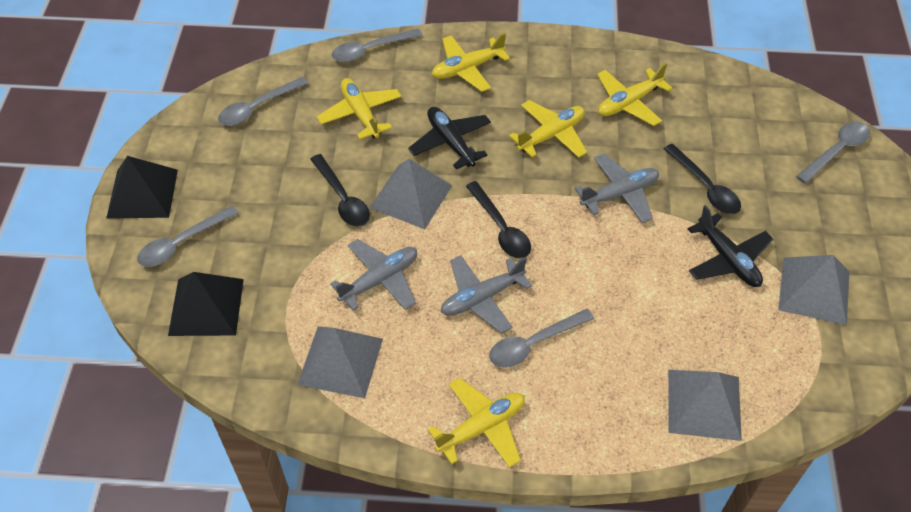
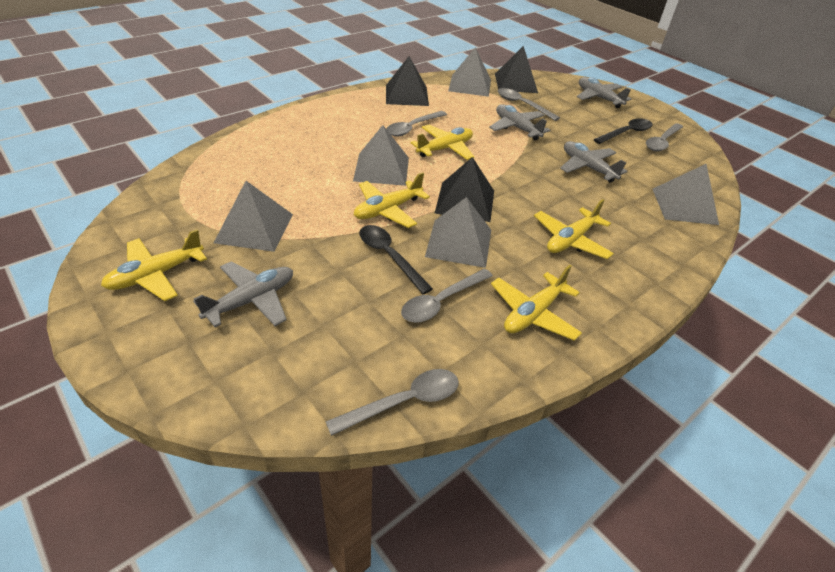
black plane: 2 -> 0
black pyramid: 2 -> 3
black spoon: 3 -> 2
grey plane: 3 -> 4
grey pyramid: 4 -> 5

